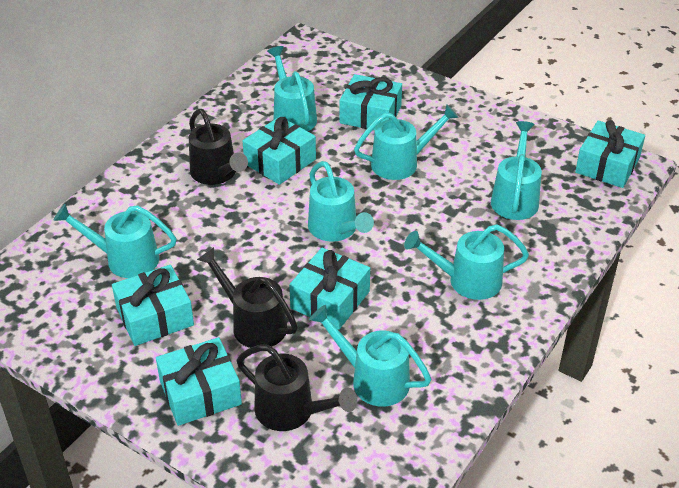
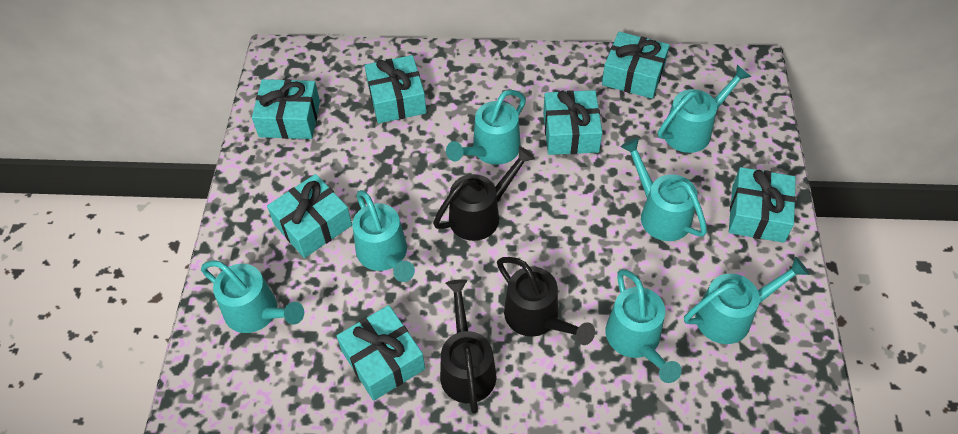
turquoise gift: 6 -> 7

